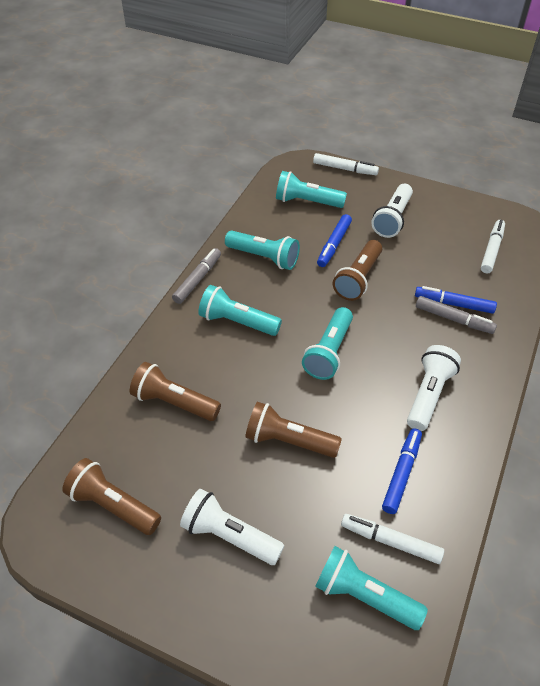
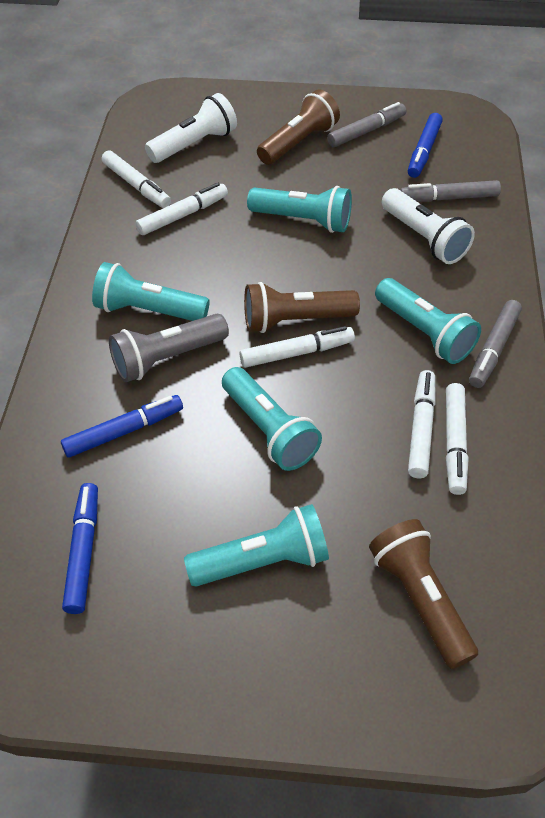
brown flashlight: 4 -> 3
grey flashlight: 0 -> 1
grey marker: 2 -> 3
white flashlight: 3 -> 2
white marker: 3 -> 5

